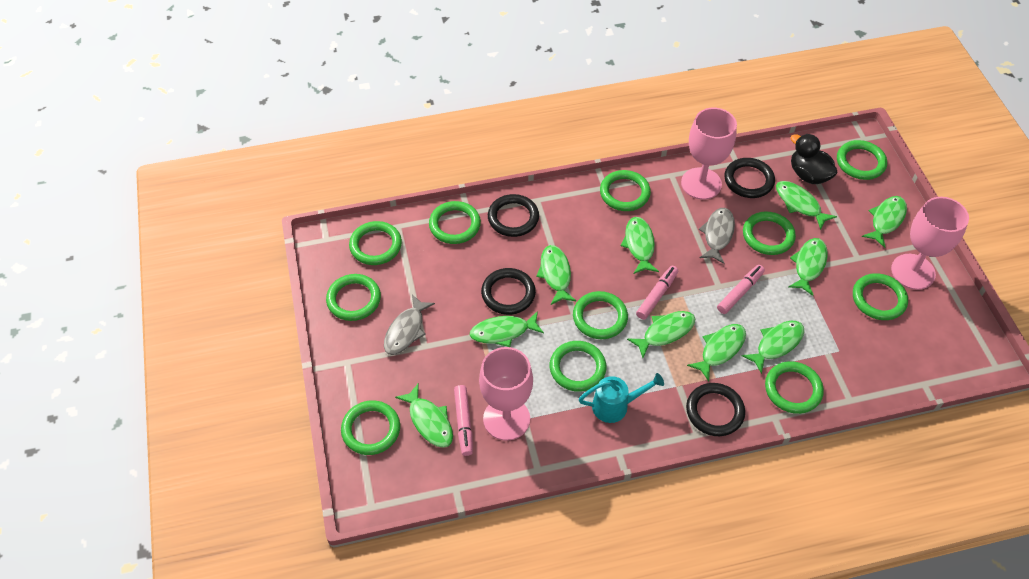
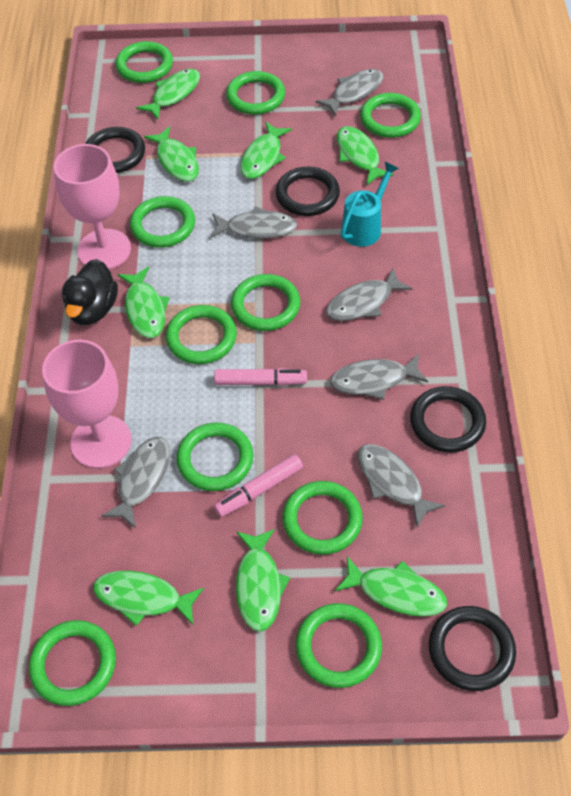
green fish: 10 -> 8
green ring: 11 -> 10
grey fish: 2 -> 6
pink goblet: 3 -> 2
pink marker: 3 -> 2

